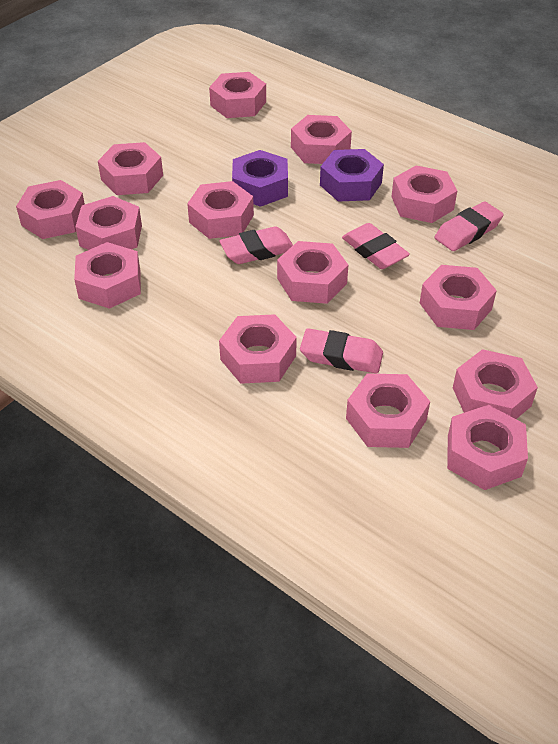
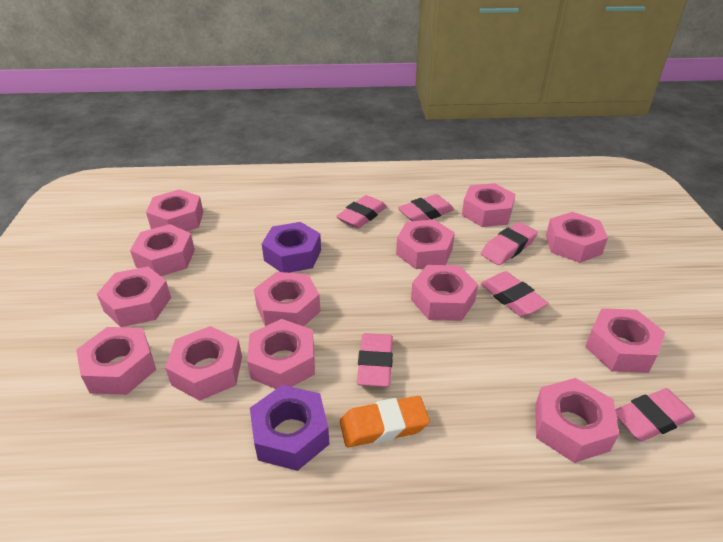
orange eraser: 0 -> 1
pink eraser: 4 -> 6
pink nut: 14 -> 13

